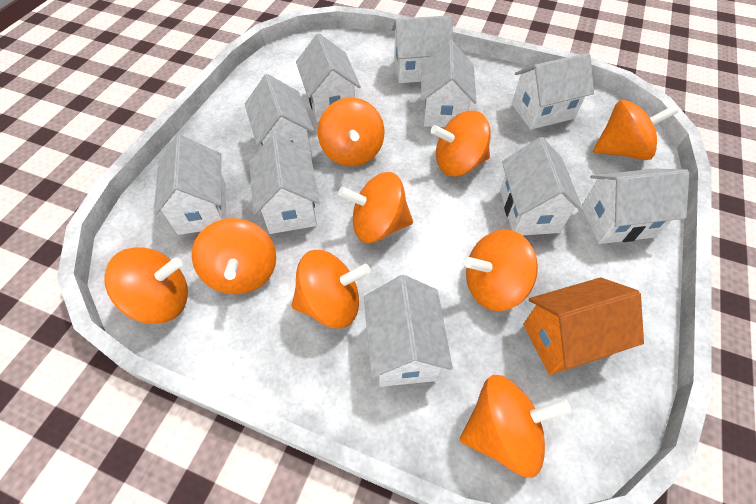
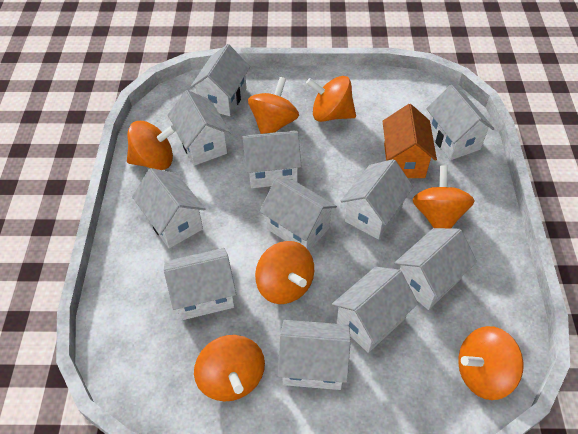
orange spinning top: 9 -> 7
white house: 10 -> 11

